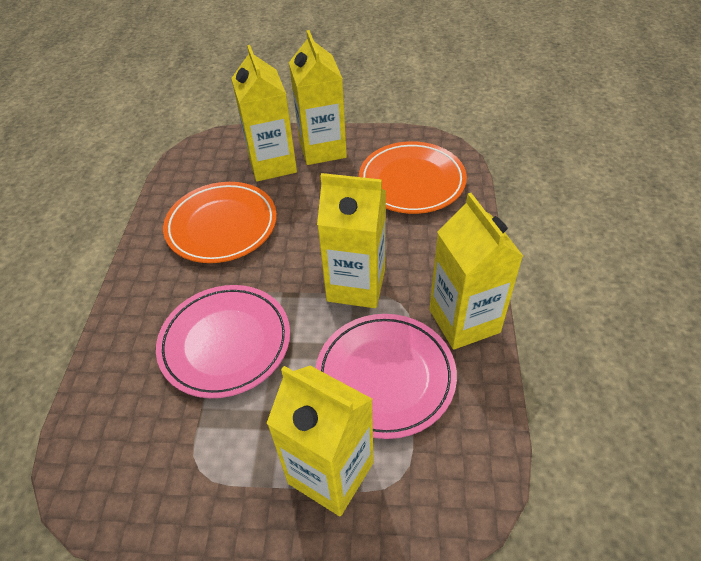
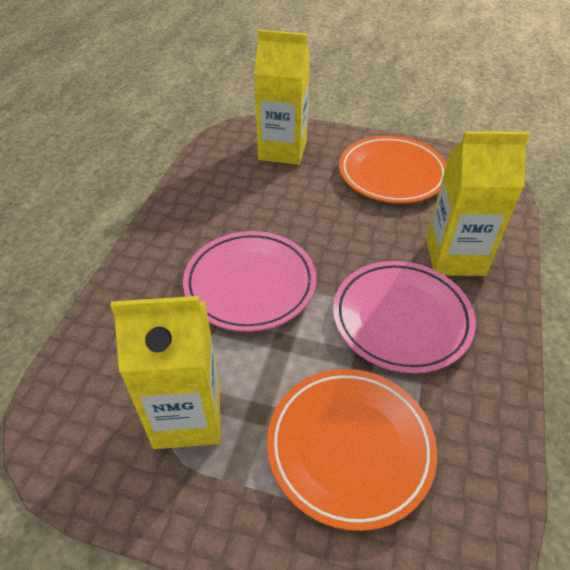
yellow carton: 5 -> 3

